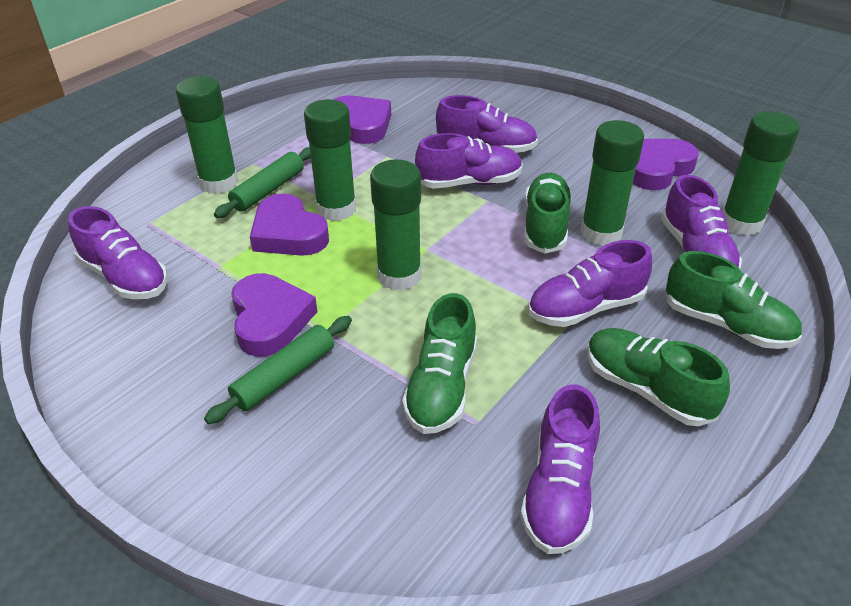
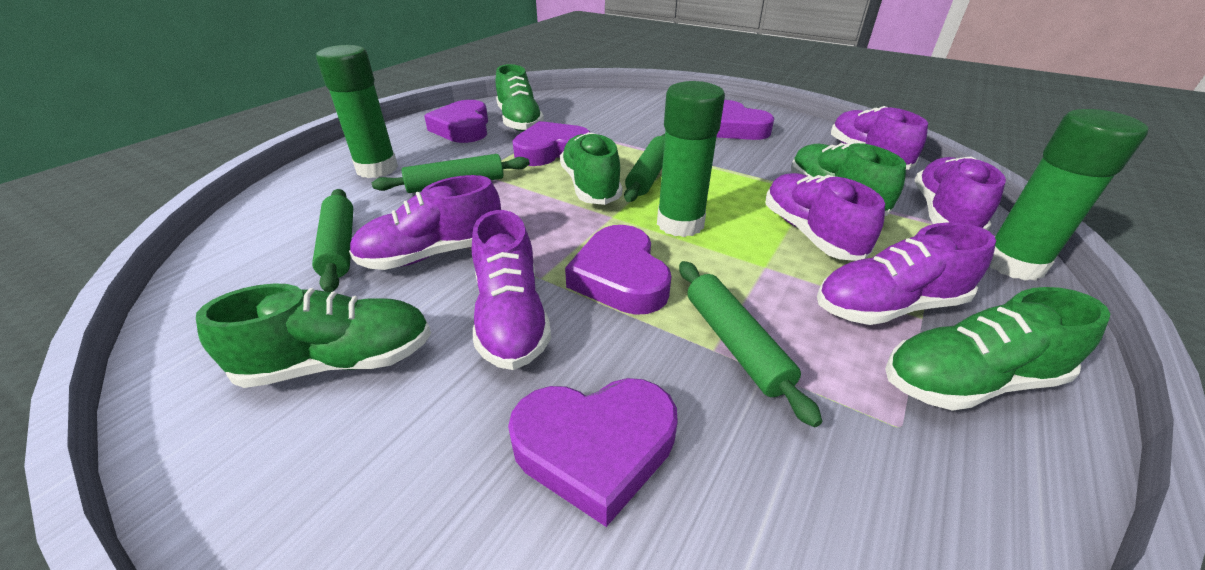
green glue stick: 5 -> 3
green rolling pin: 2 -> 4
green shoe: 4 -> 5
purple heart: 4 -> 5

